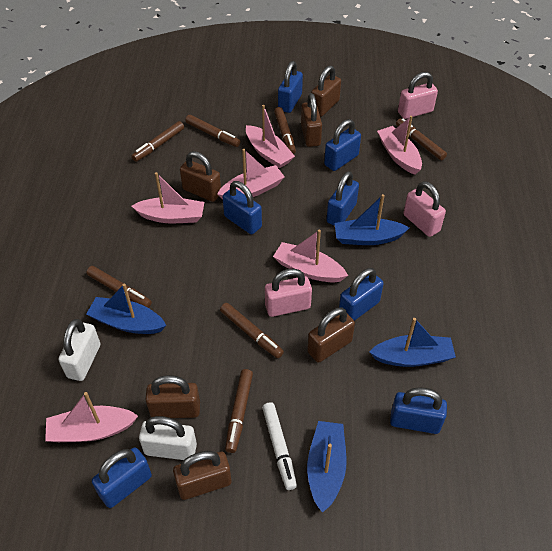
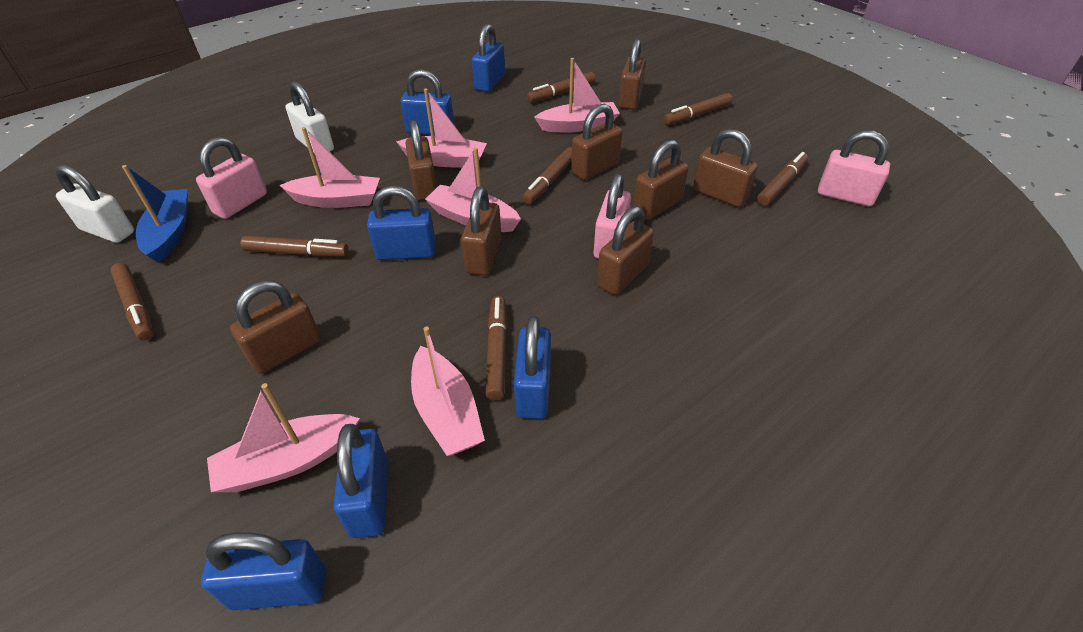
blue boat: 4 -> 1
blue padlock: 7 -> 6
brown padlock: 6 -> 8
white marker: 1 -> 0

